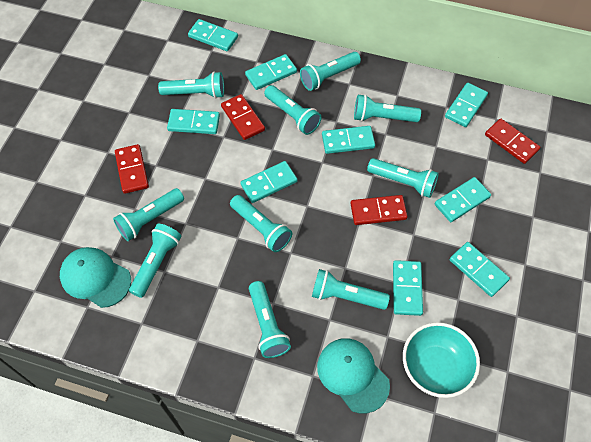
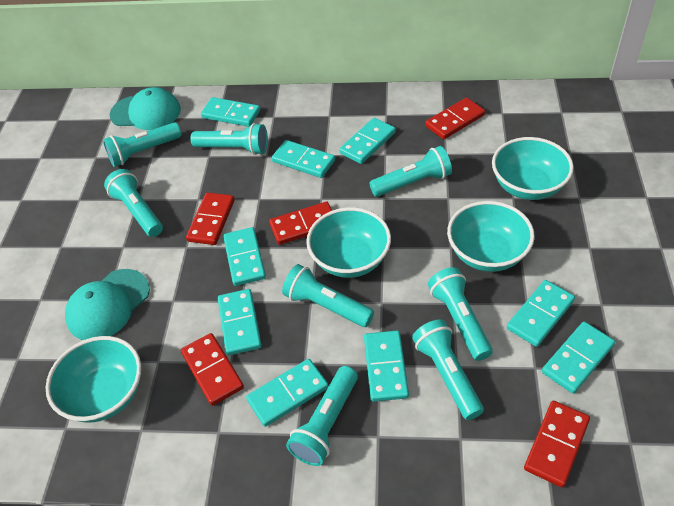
red domino: 4 -> 5
turquoise bowl: 1 -> 4
turquoise flashlight: 10 -> 8

